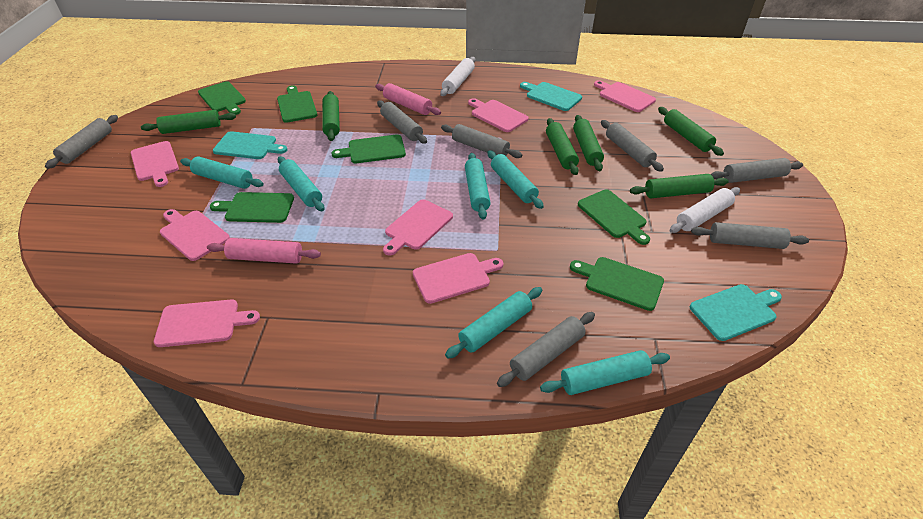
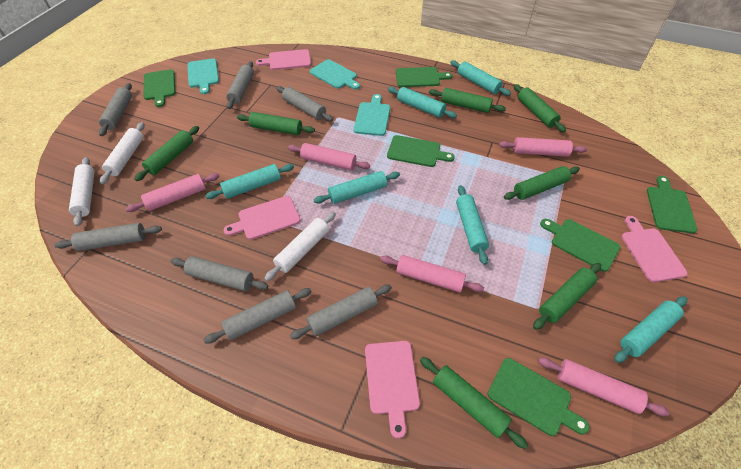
green rolling pin: 6 -> 7
pink cutting board: 7 -> 4
pink rolling pin: 2 -> 5
white rolling pin: 2 -> 3

